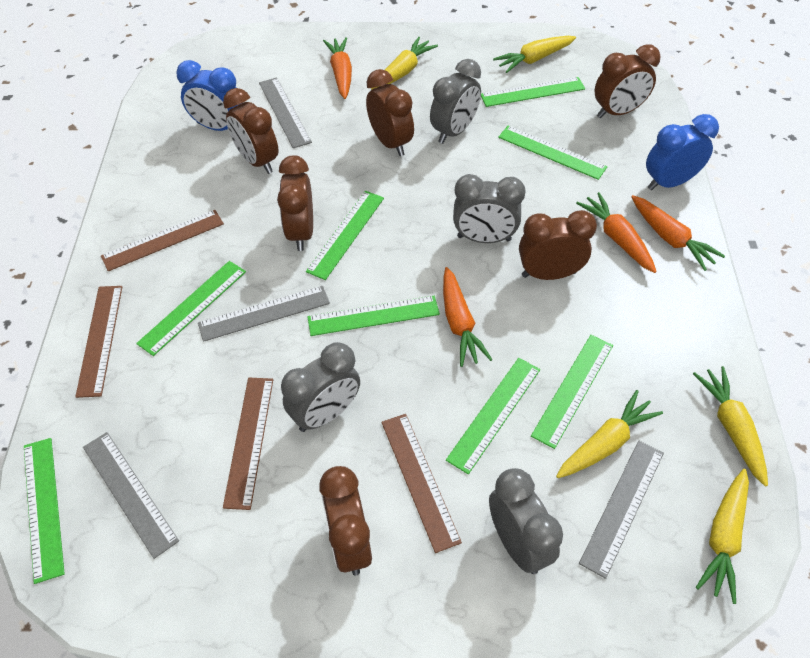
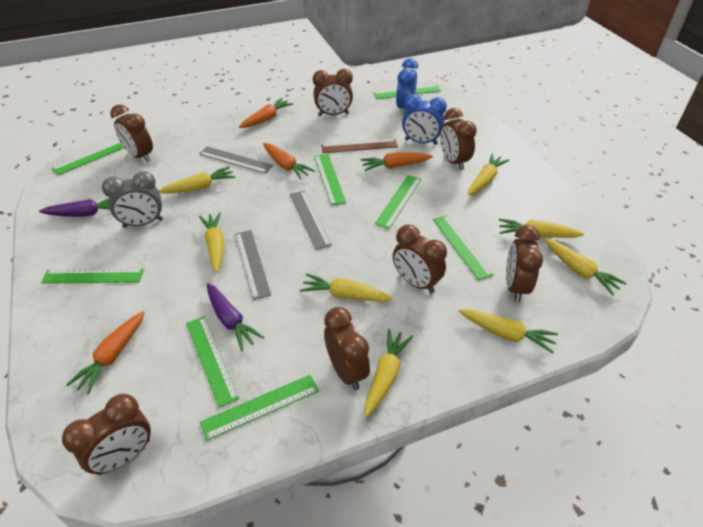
brown clock: 6 -> 7
brown ruler: 4 -> 1
grey clock: 4 -> 1
grey ruler: 4 -> 3
purple carrot: 0 -> 2
yellow carrot: 5 -> 8

